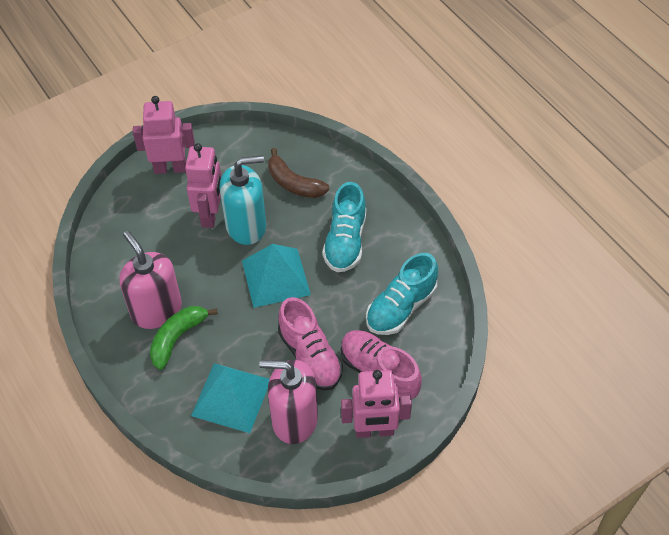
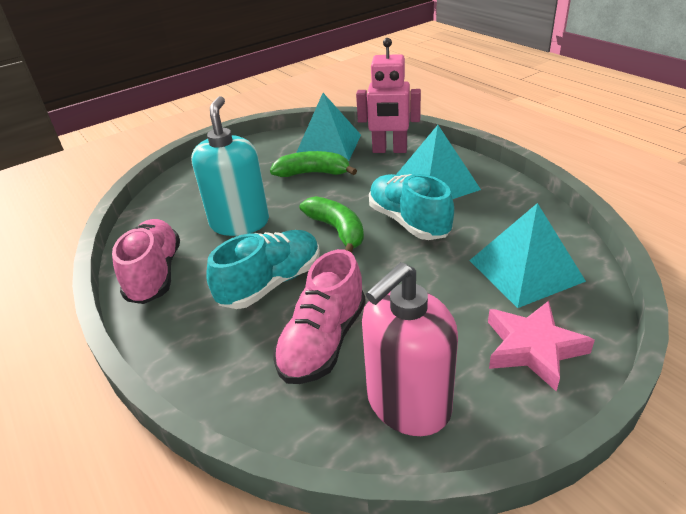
brown banana: 1 -> 0
green banana: 1 -> 2
pink robot: 3 -> 1
pink soap dispenser: 2 -> 1
pink star: 0 -> 1
turquoise pyramid: 2 -> 3

